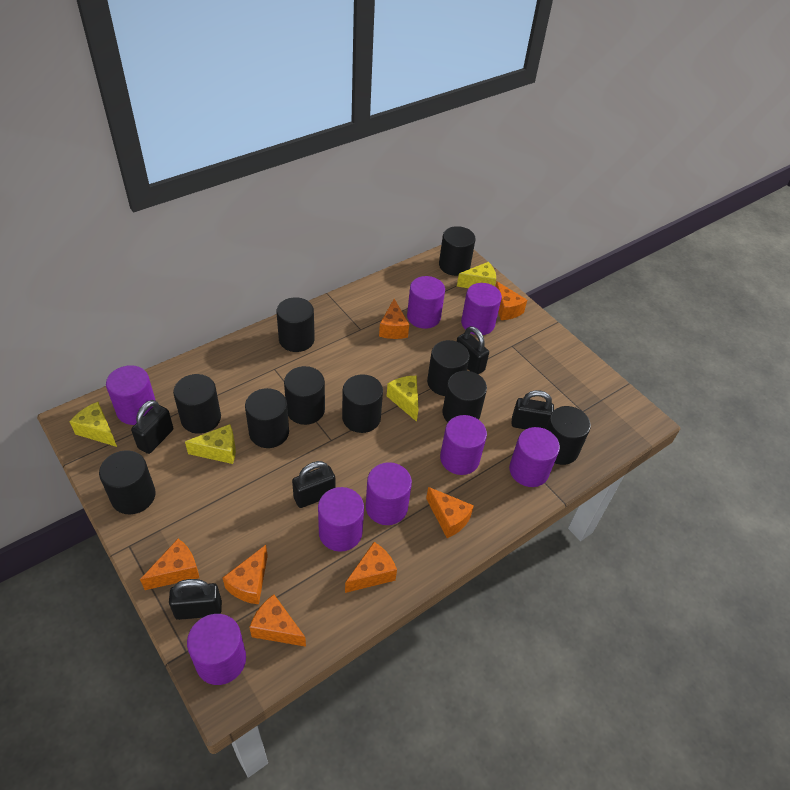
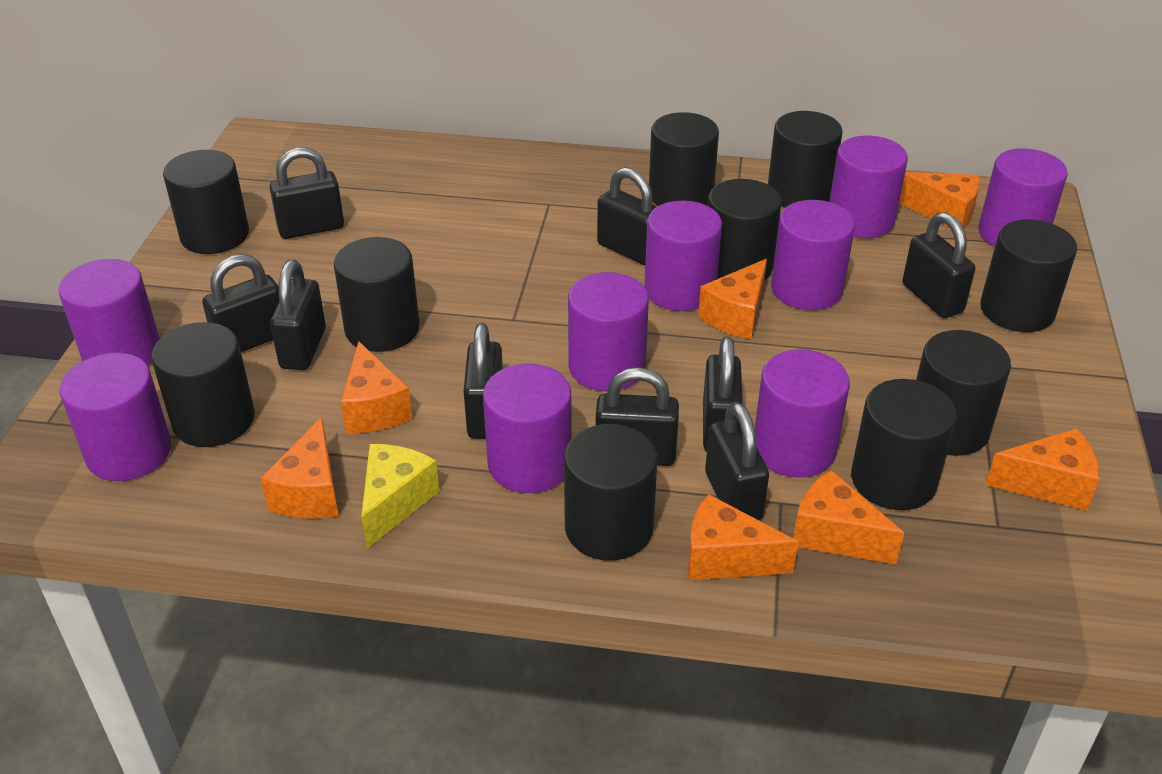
black padlock: 5 -> 9
purple cylinder: 8 -> 9
yellow cheese: 4 -> 1

